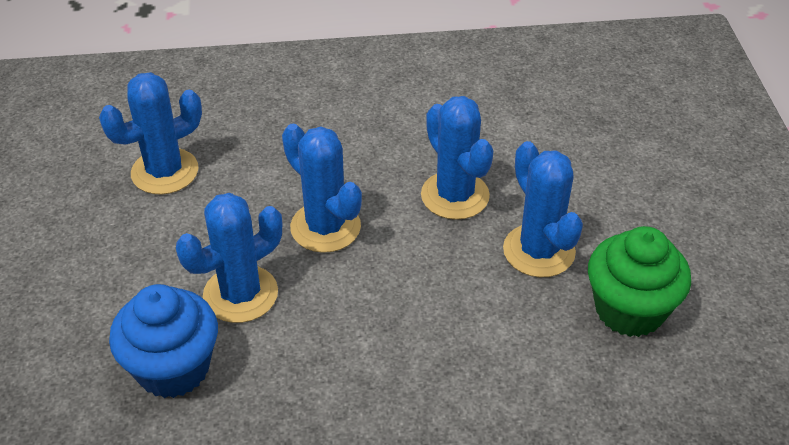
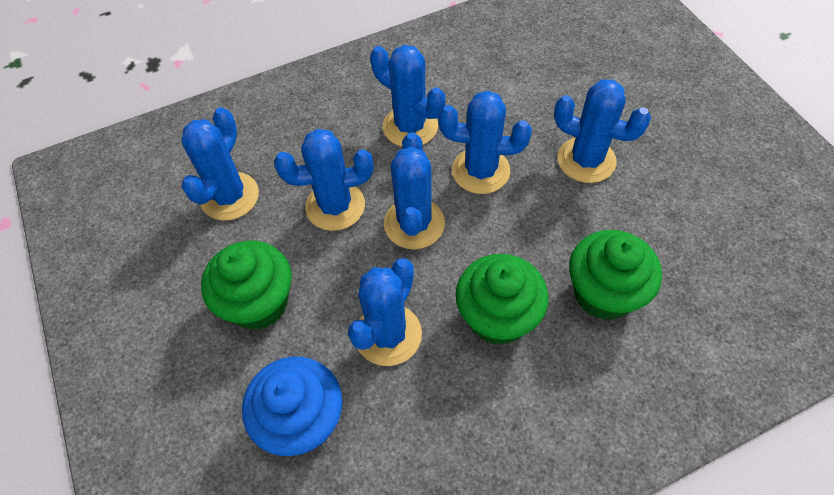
blue cactus: 5 -> 7
green cupcake: 1 -> 3

